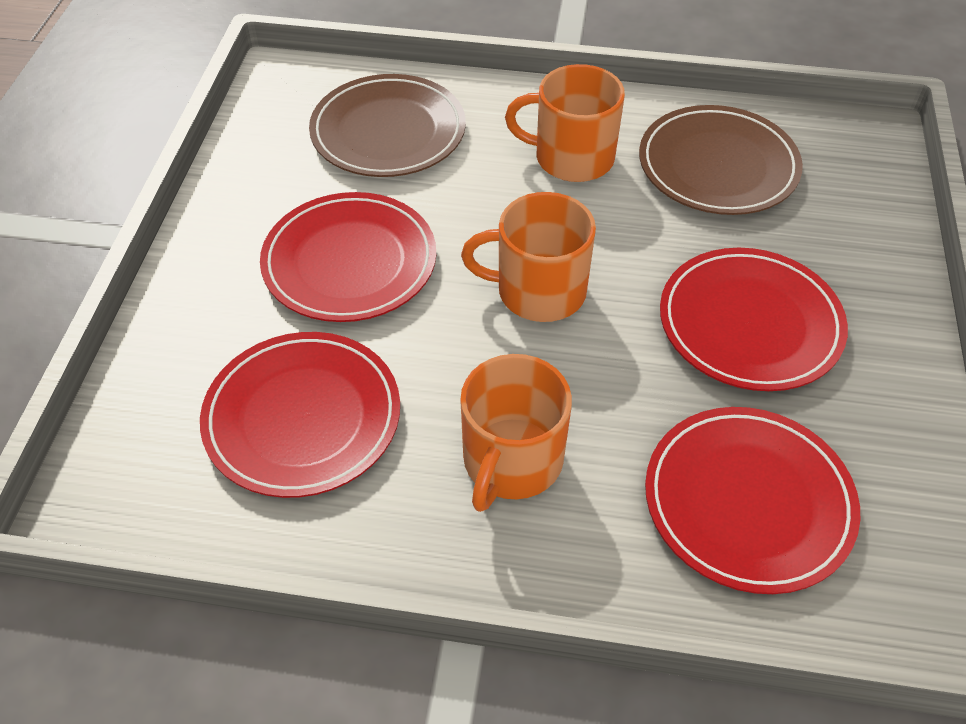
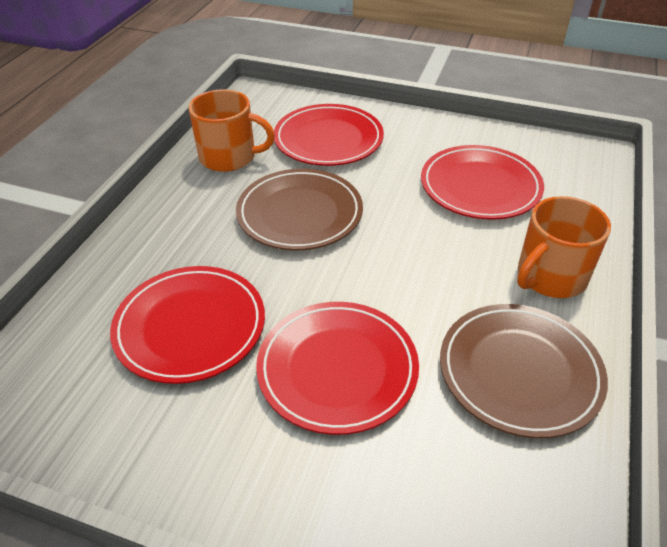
orange mug: 3 -> 2

